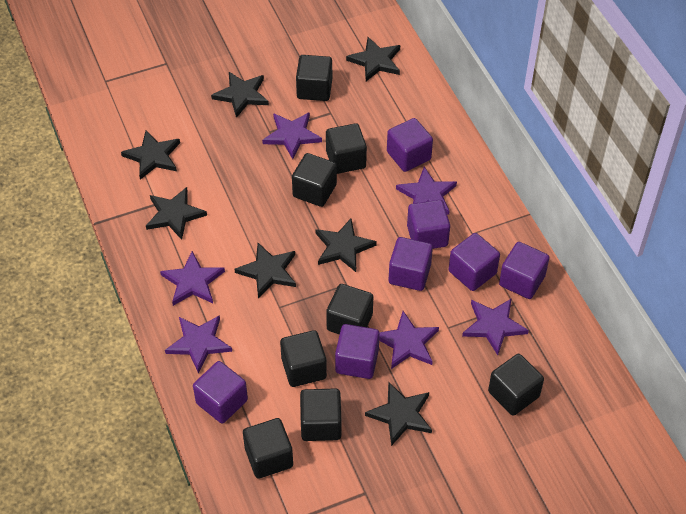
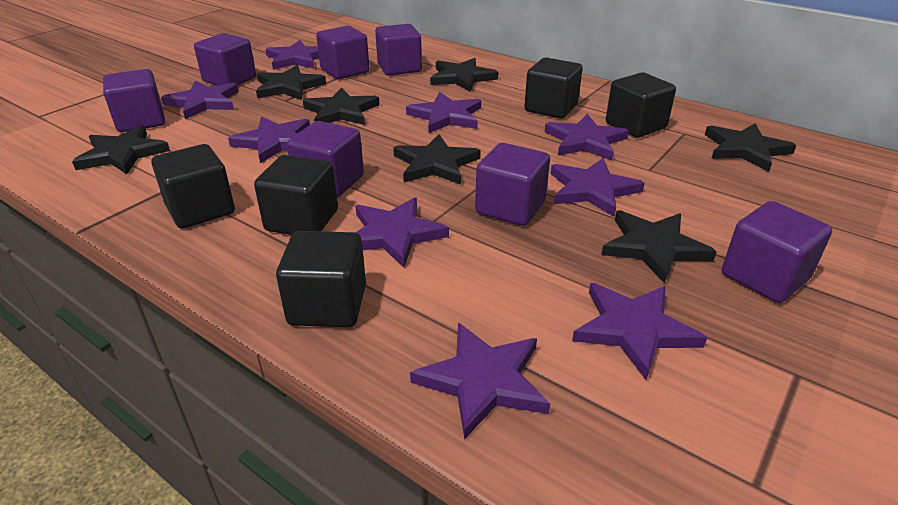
black cube: 8 -> 5
purple star: 6 -> 9

